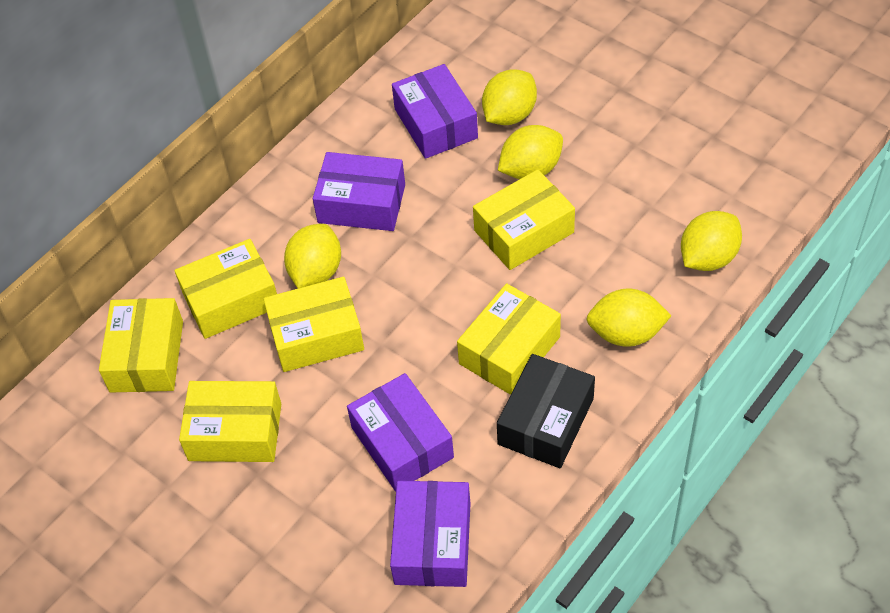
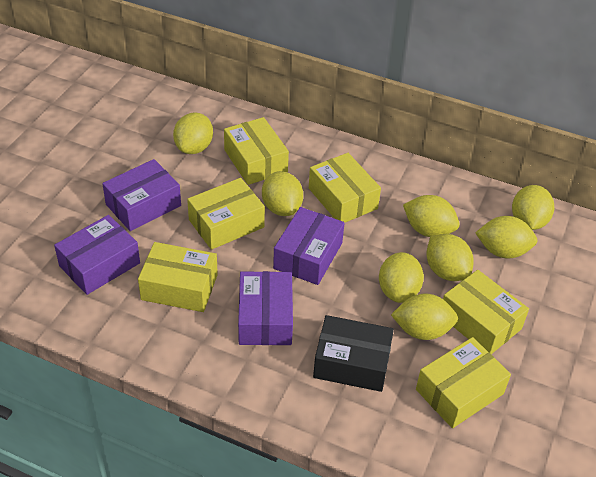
yellow lemon: 5 -> 8

